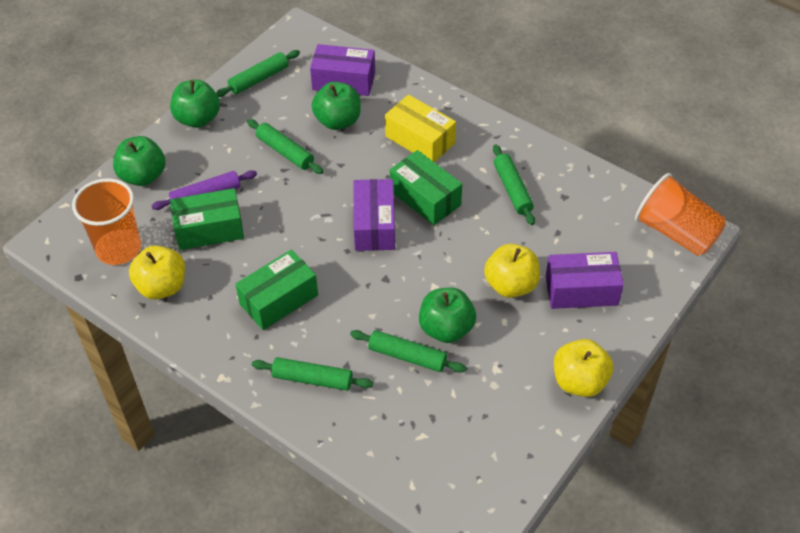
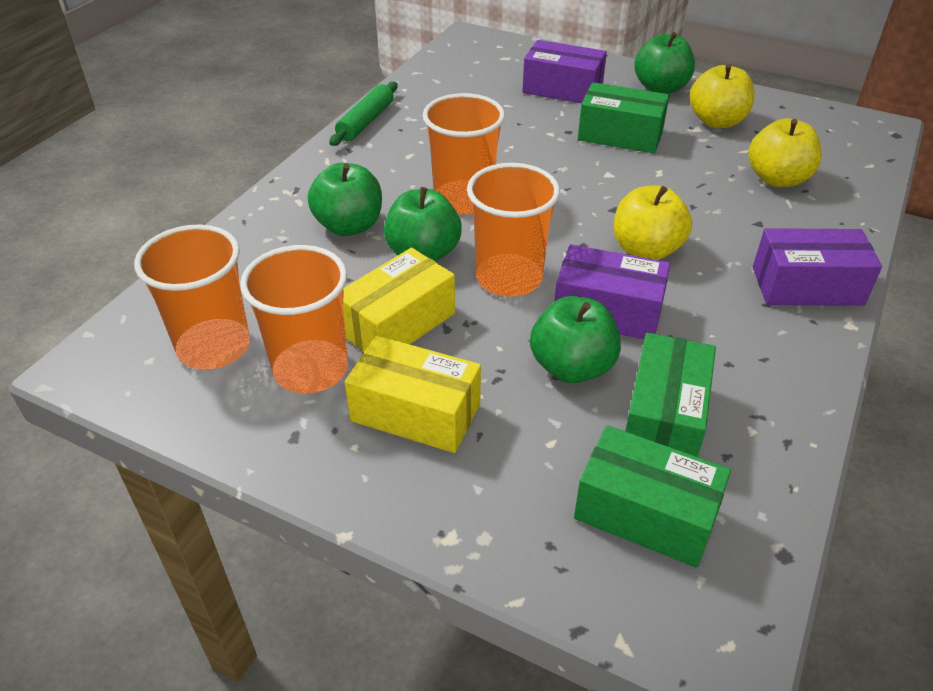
green rolling pin: 5 -> 1
orange cup: 2 -> 4
purple rolling pin: 1 -> 0
yellow box: 1 -> 2

